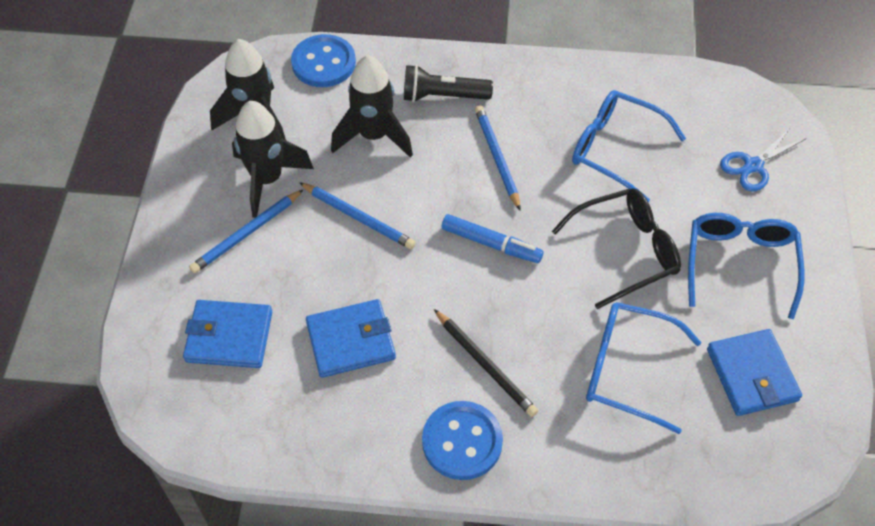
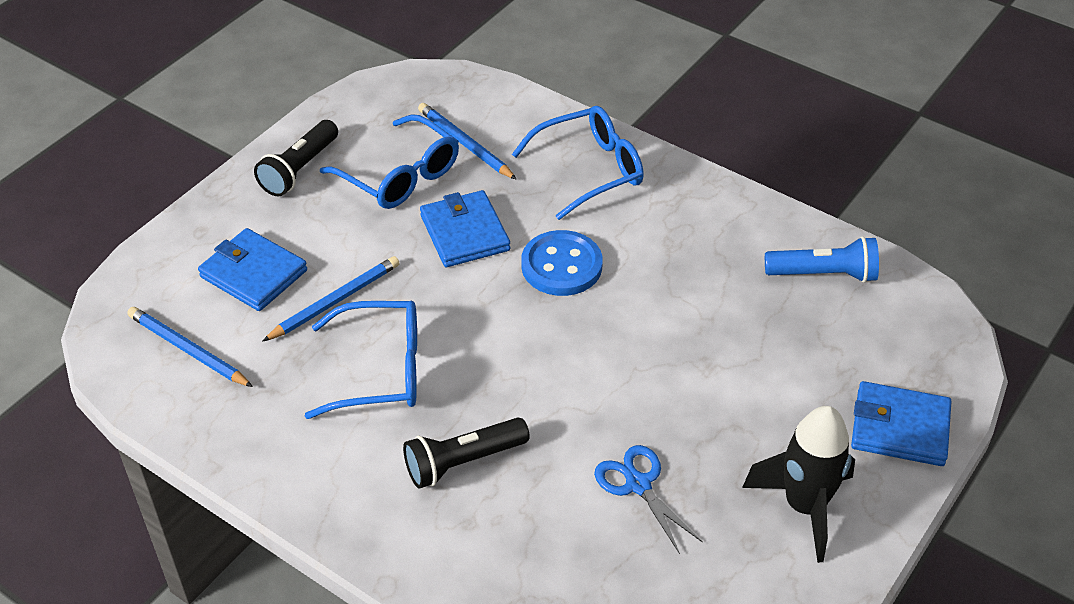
black flashlight: 1 -> 2
black glasses: 1 -> 0
black pencil: 1 -> 0
black rocket: 3 -> 1
blue button: 2 -> 1
blue flashlight: 0 -> 1
blue marker: 1 -> 0

